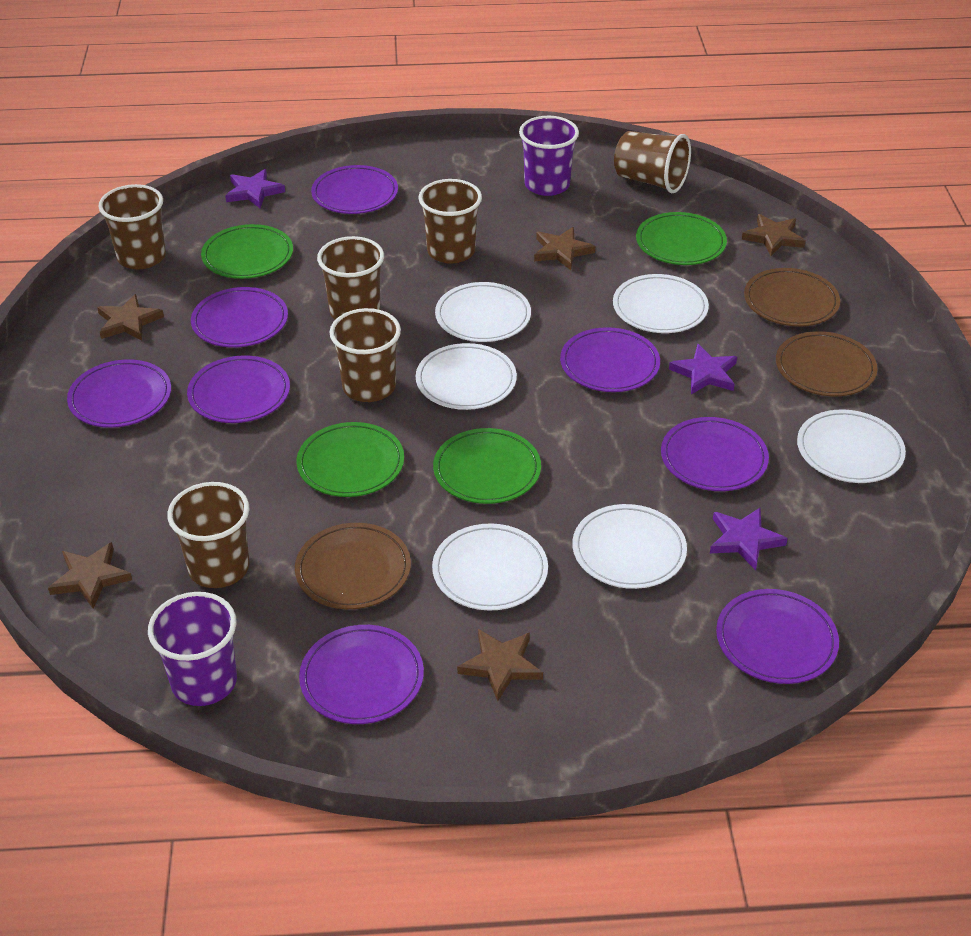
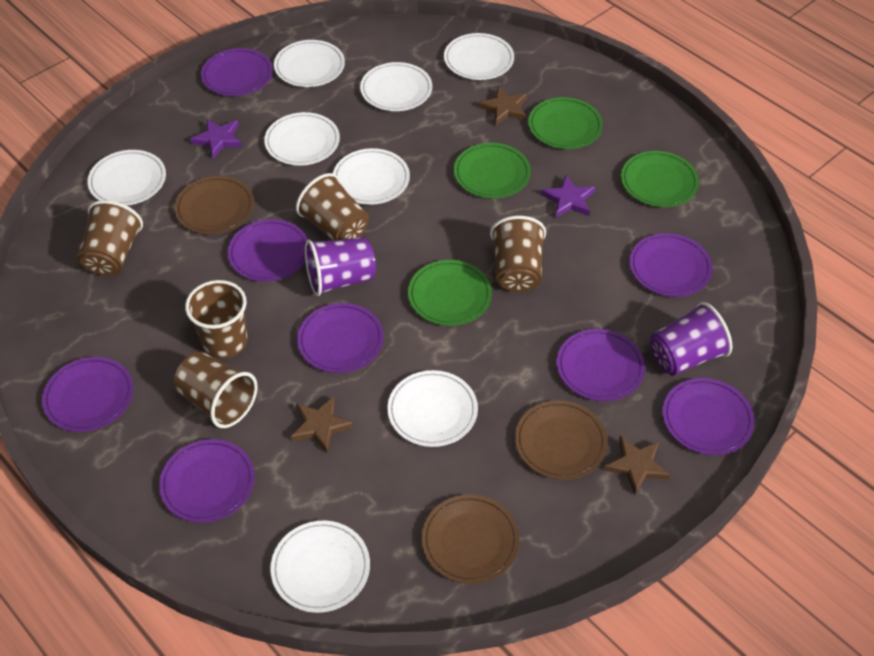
brown cup: 6 -> 5
brown star: 5 -> 3
purple star: 3 -> 2
white plate: 6 -> 8

